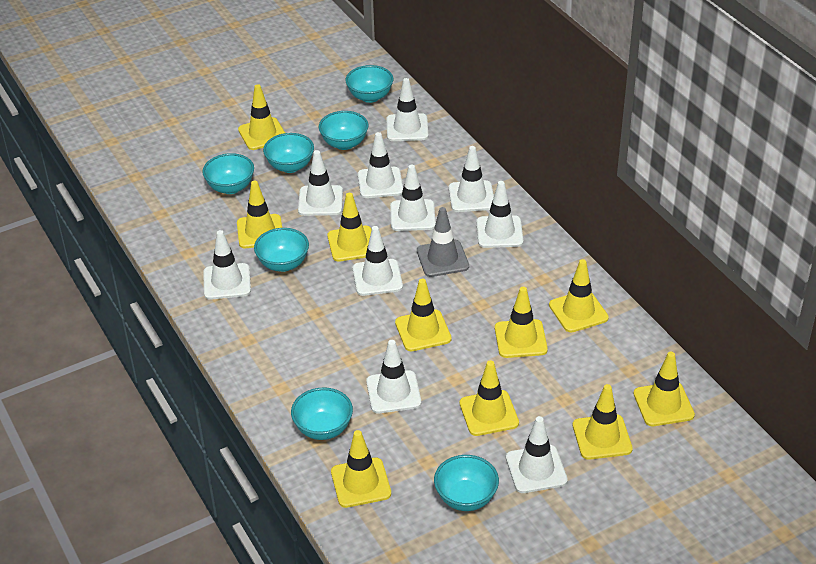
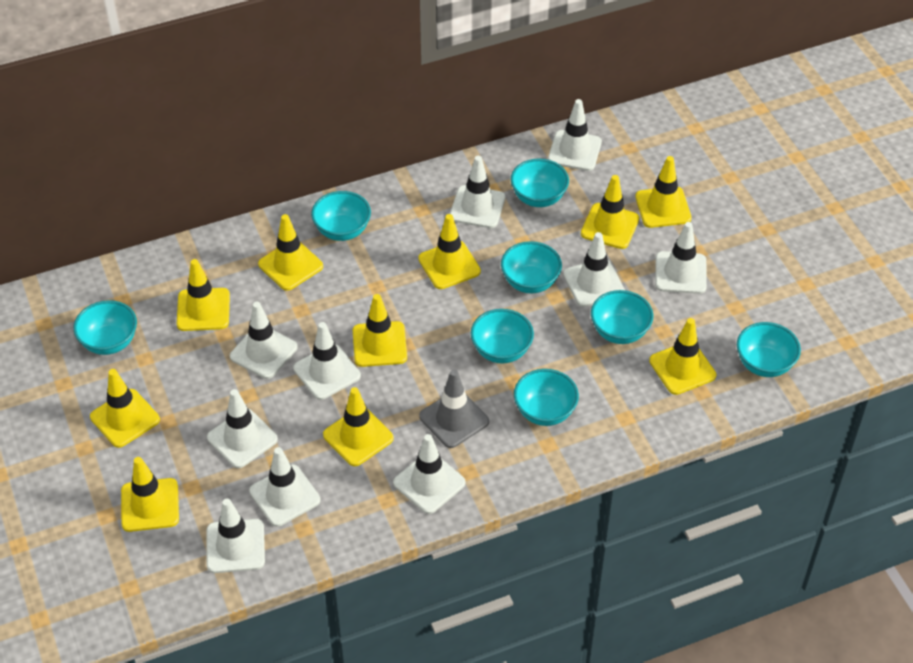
turquoise bowl: 7 -> 8

